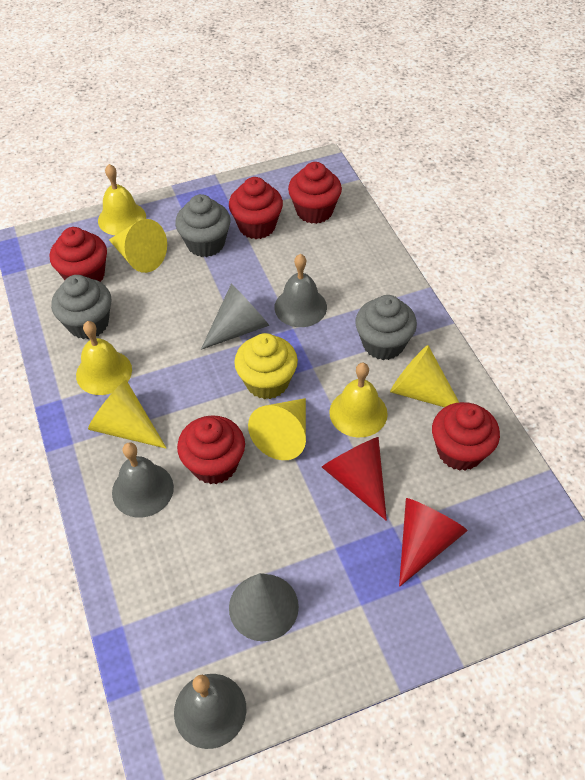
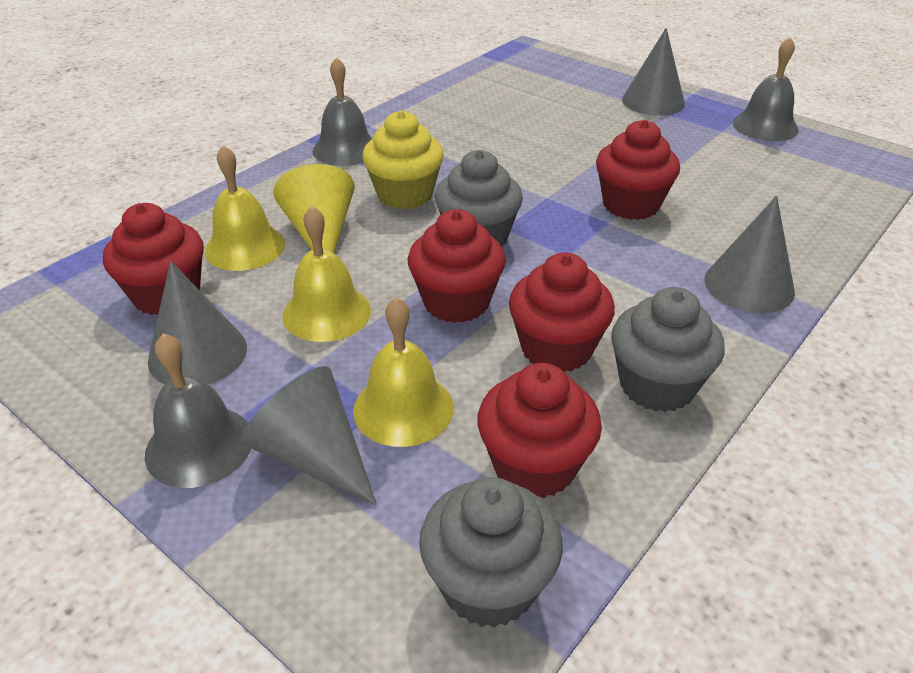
grey cone: 2 -> 4
red cone: 2 -> 0
yellow cone: 4 -> 1

